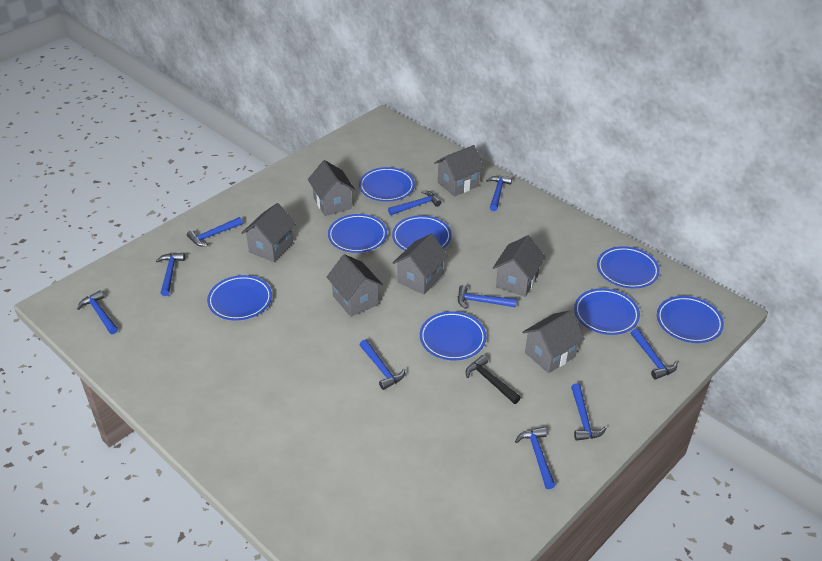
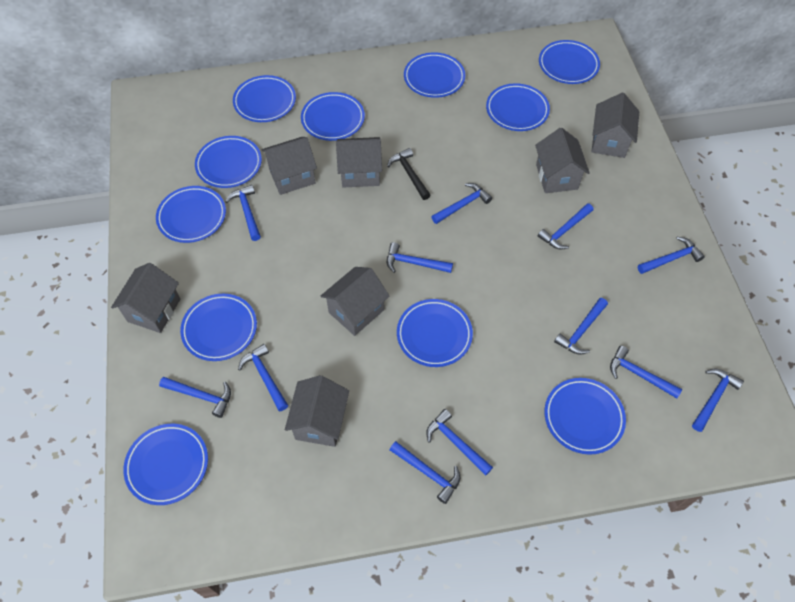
blue hammer: 10 -> 12
blue plate: 8 -> 11

